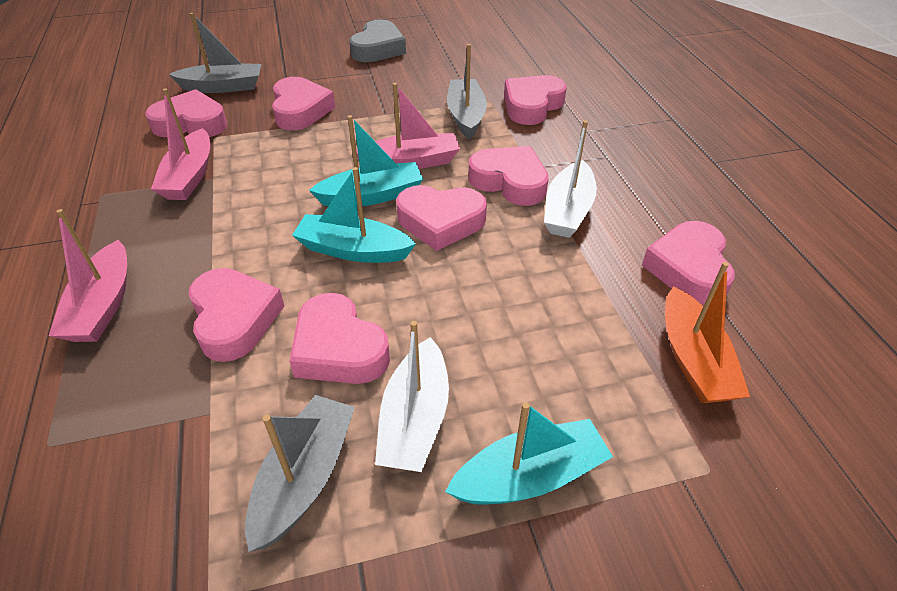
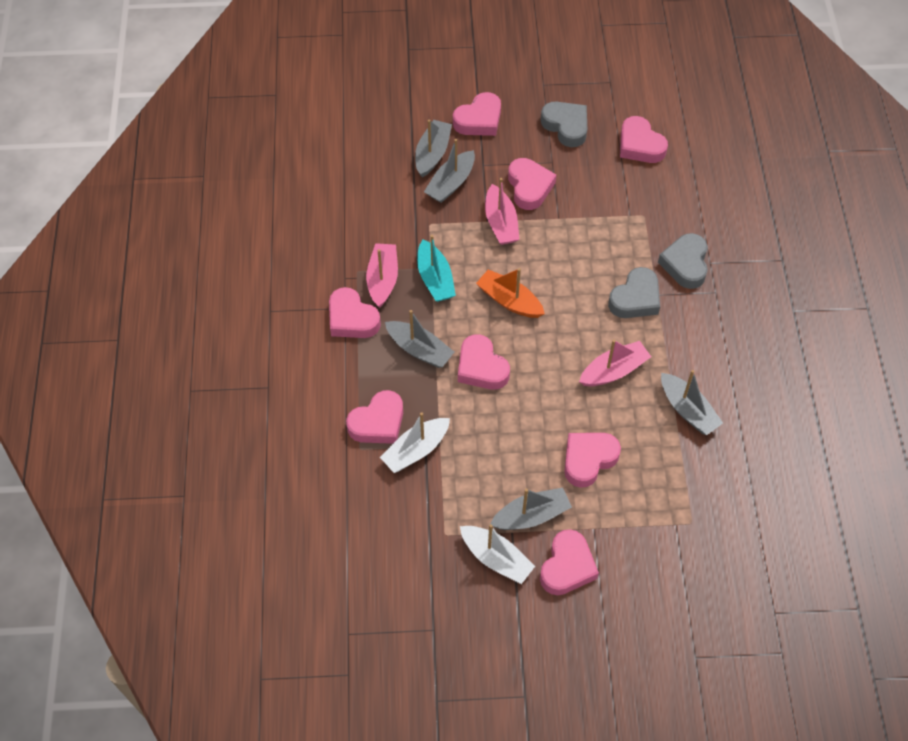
grey boat: 3 -> 5
grey heart: 1 -> 3
turquoise boat: 3 -> 1

